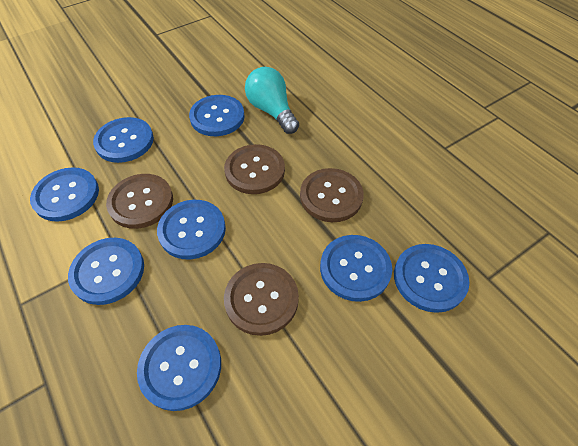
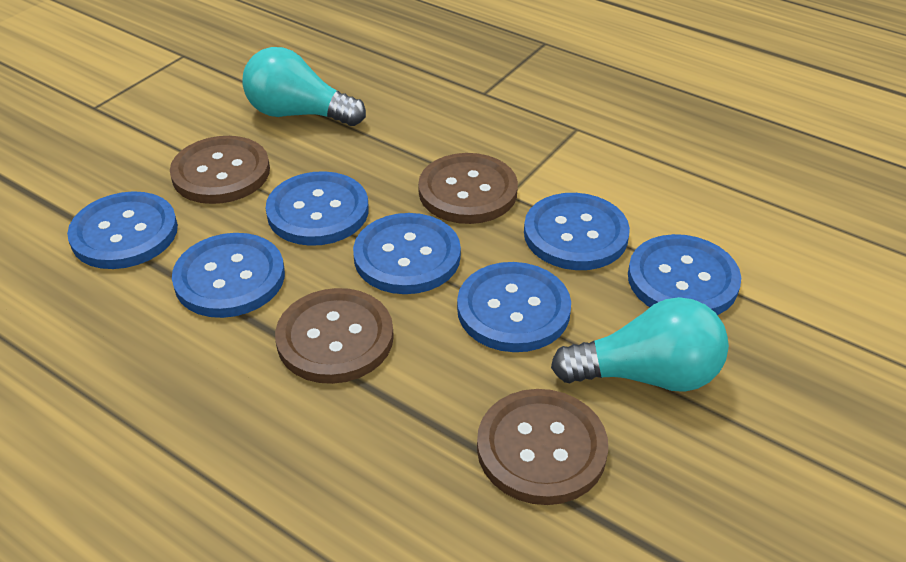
blue button: 8 -> 7
turquoise light bulb: 1 -> 2

